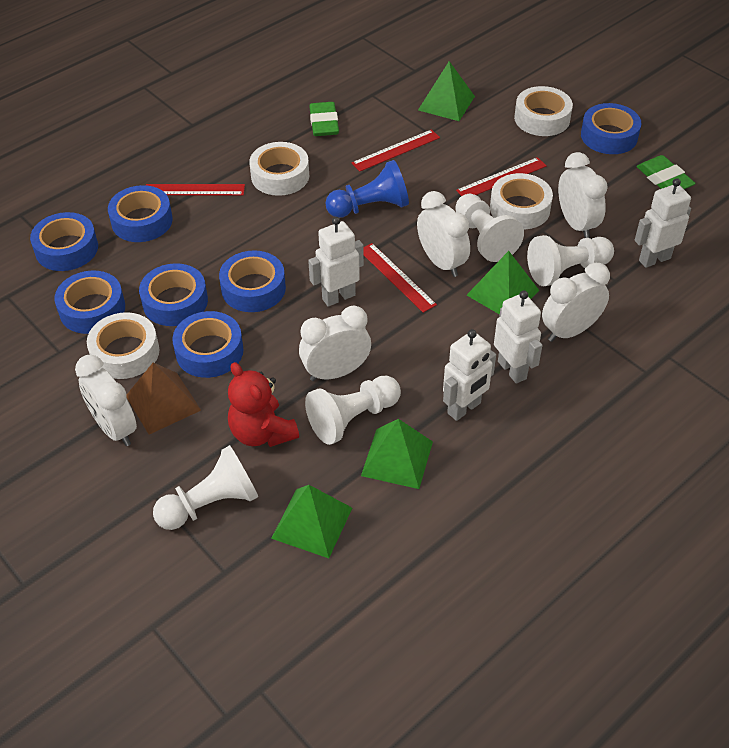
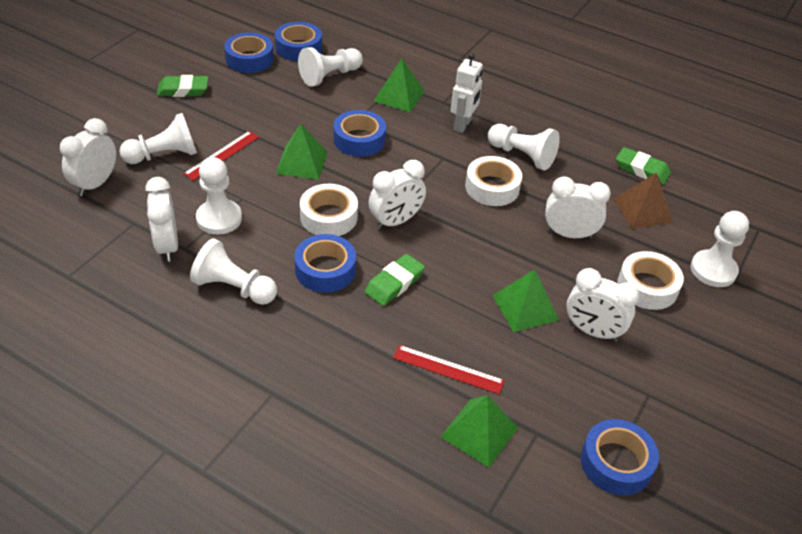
blue pawn: 1 -> 0
blue tape: 7 -> 5
green eraser: 2 -> 3
red ruler: 4 -> 2
red teddy bear: 1 -> 0
white pawn: 4 -> 6
white robot: 4 -> 1
white tape: 4 -> 3

